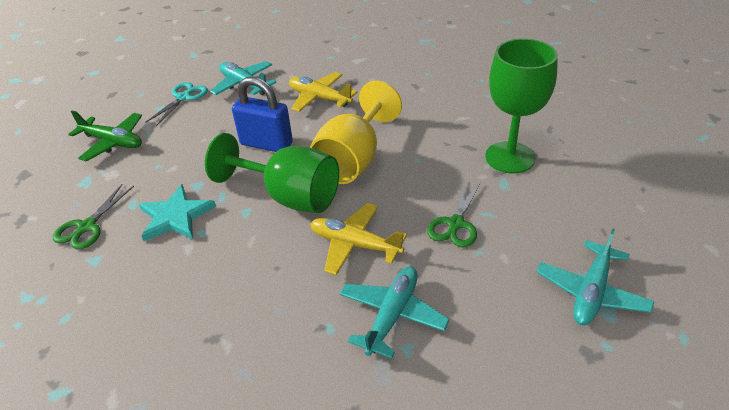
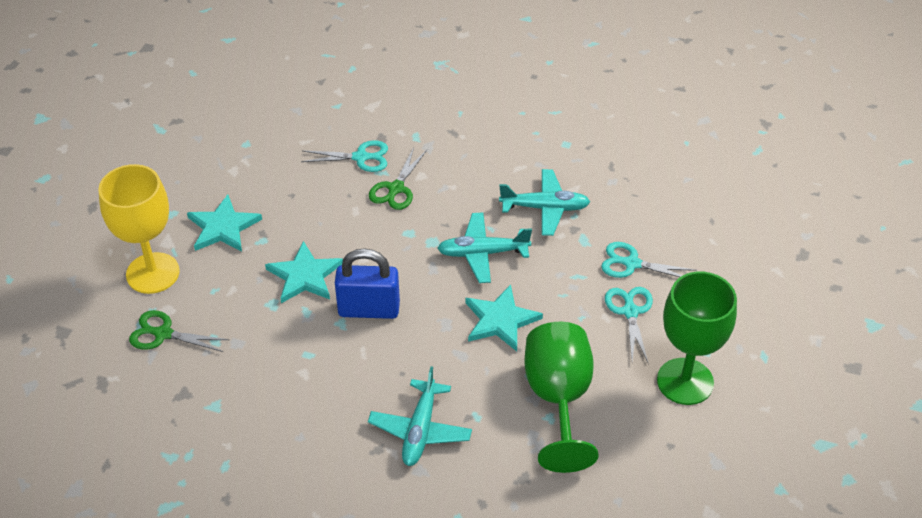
green plane: 1 -> 0
turquoise scissors: 1 -> 3
turquoise star: 1 -> 3
yellow plane: 2 -> 0

